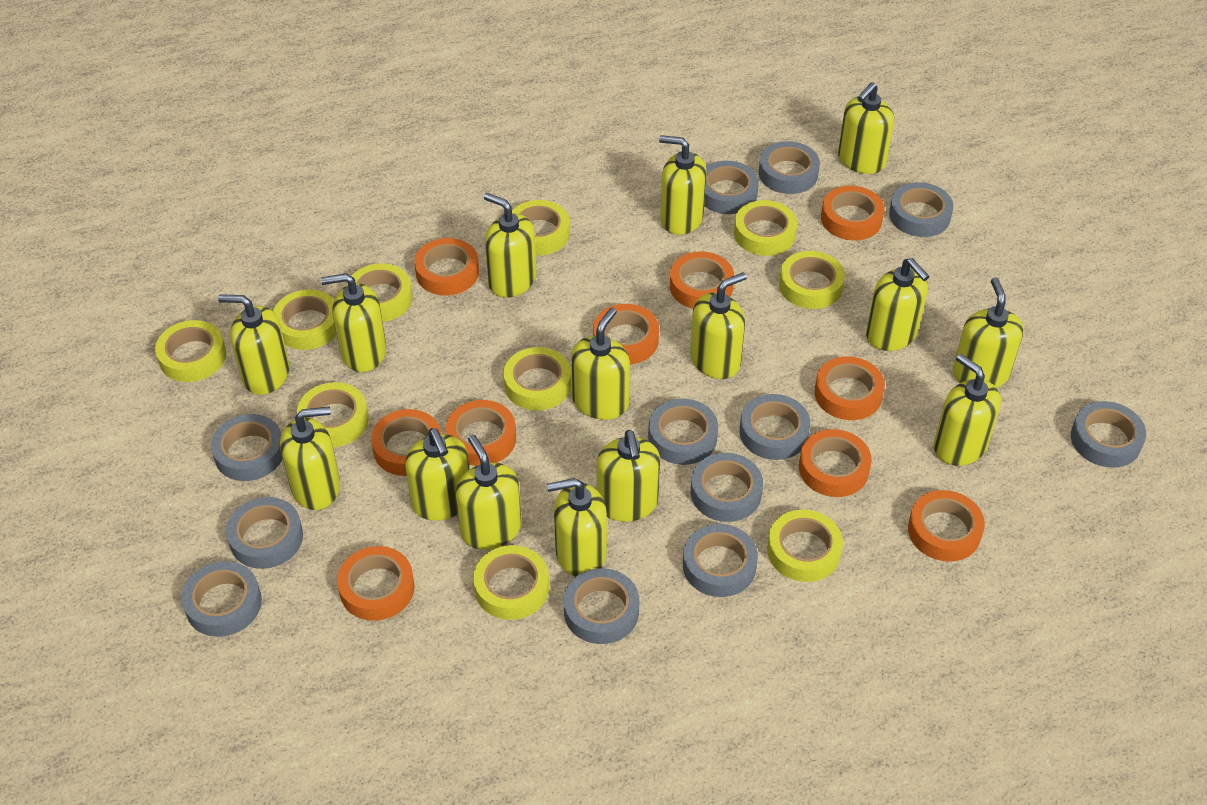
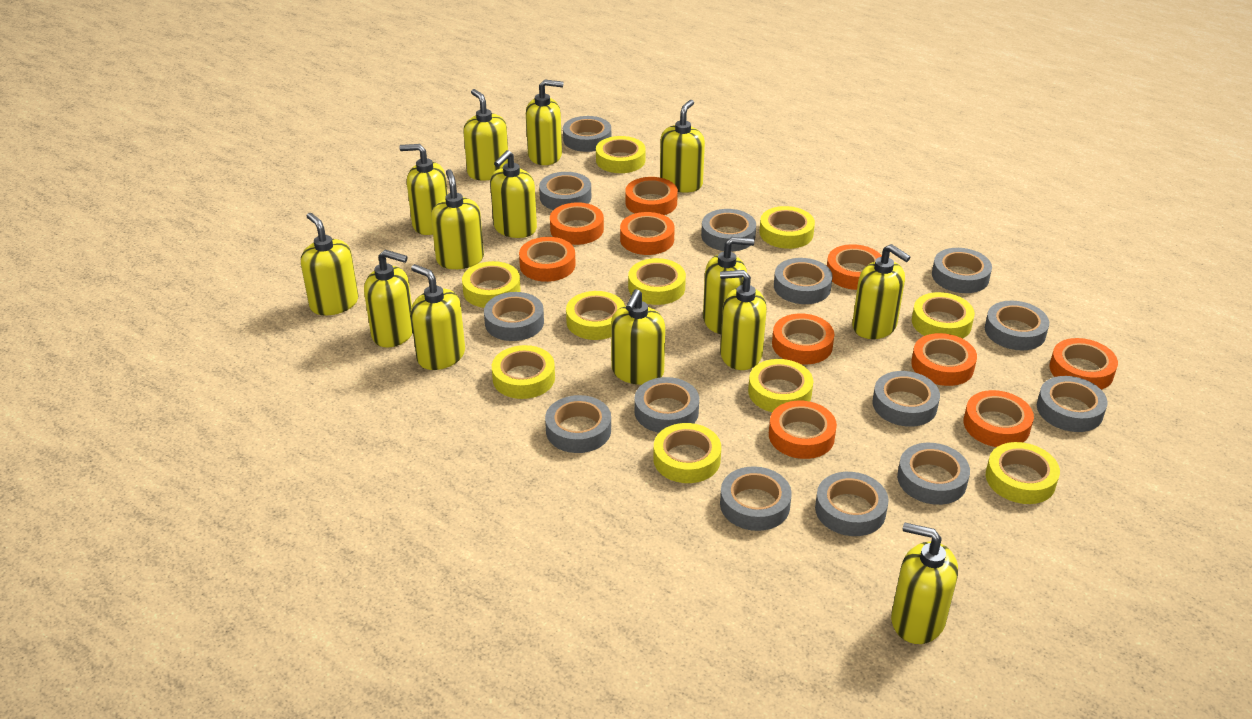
grey tape: 12 -> 14
yellow soap dispenser: 15 -> 14

